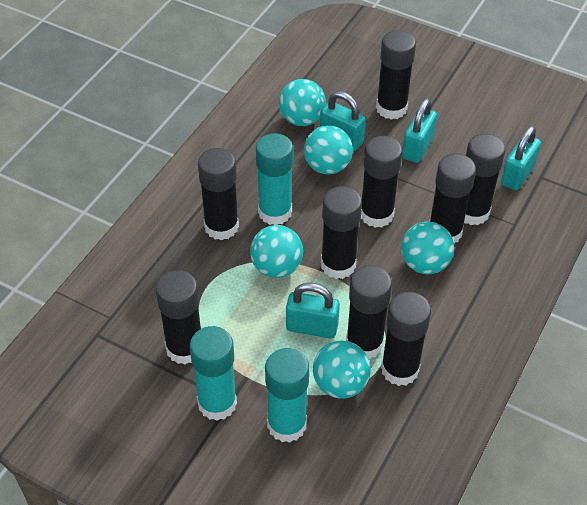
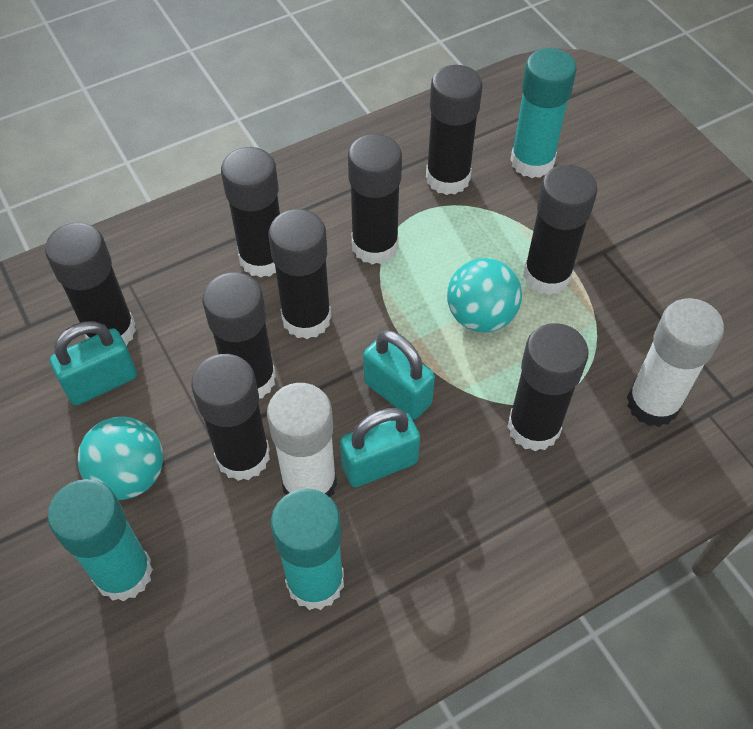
turquoise ball: 5 -> 2
turquoise padlock: 4 -> 3
white glue stick: 0 -> 2

